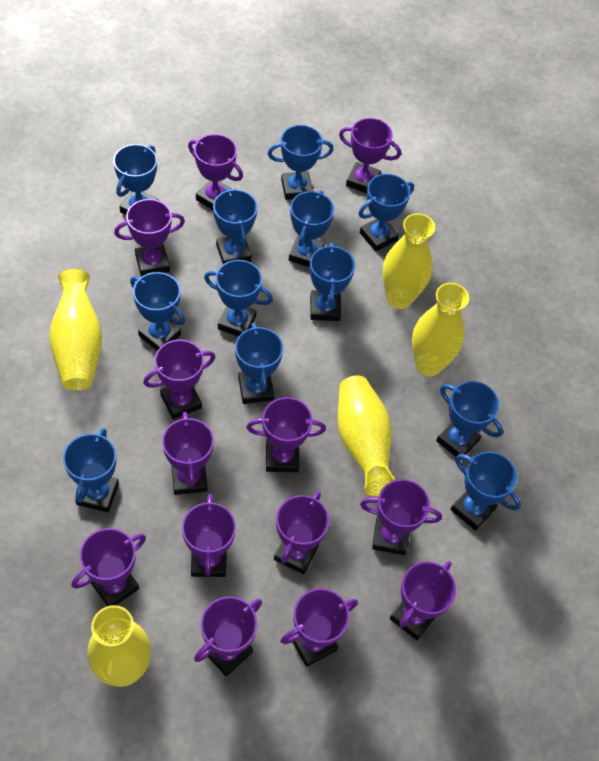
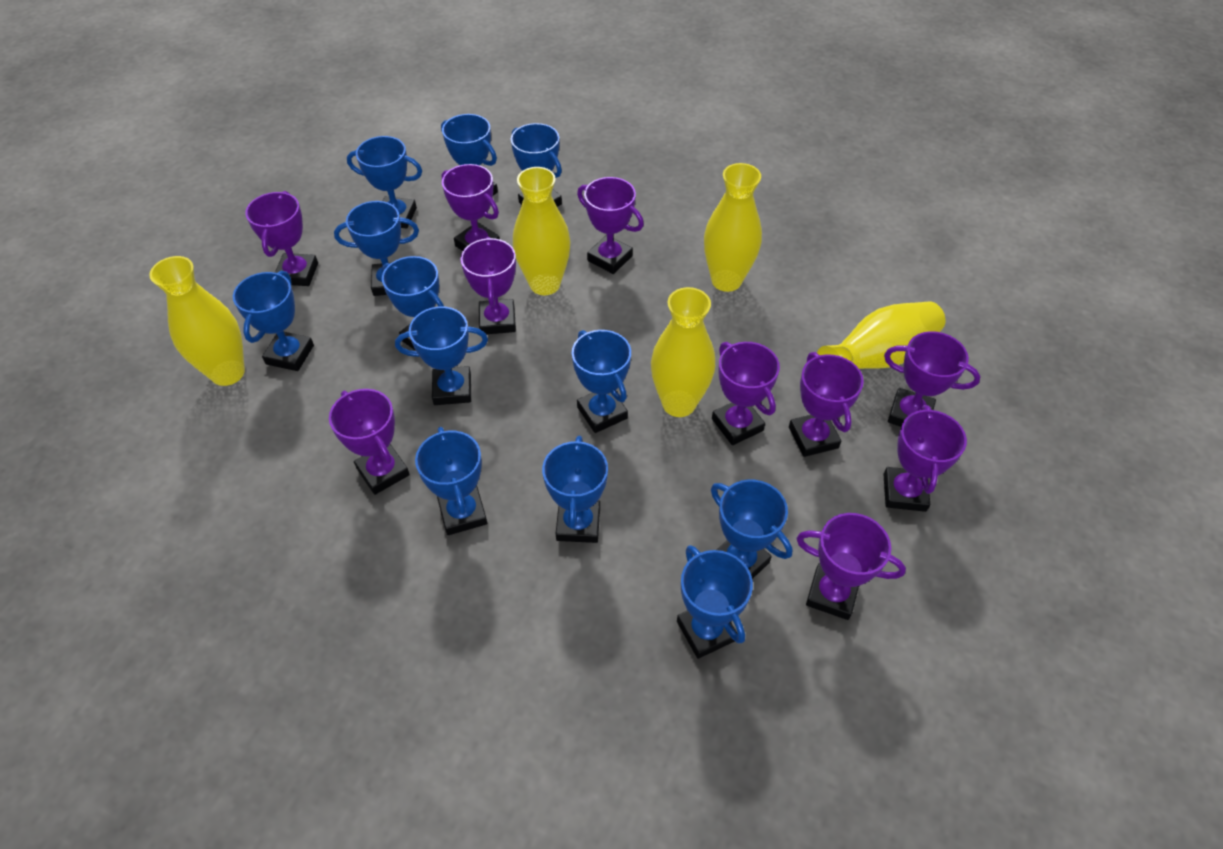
purple trophy: 13 -> 10

